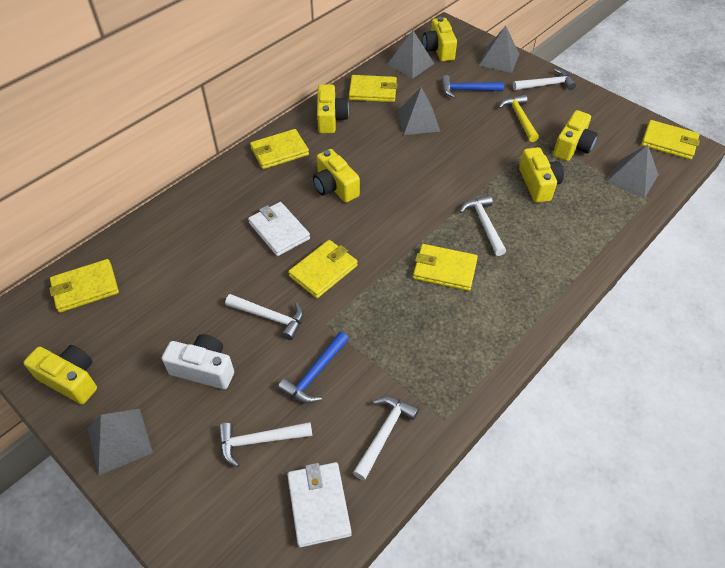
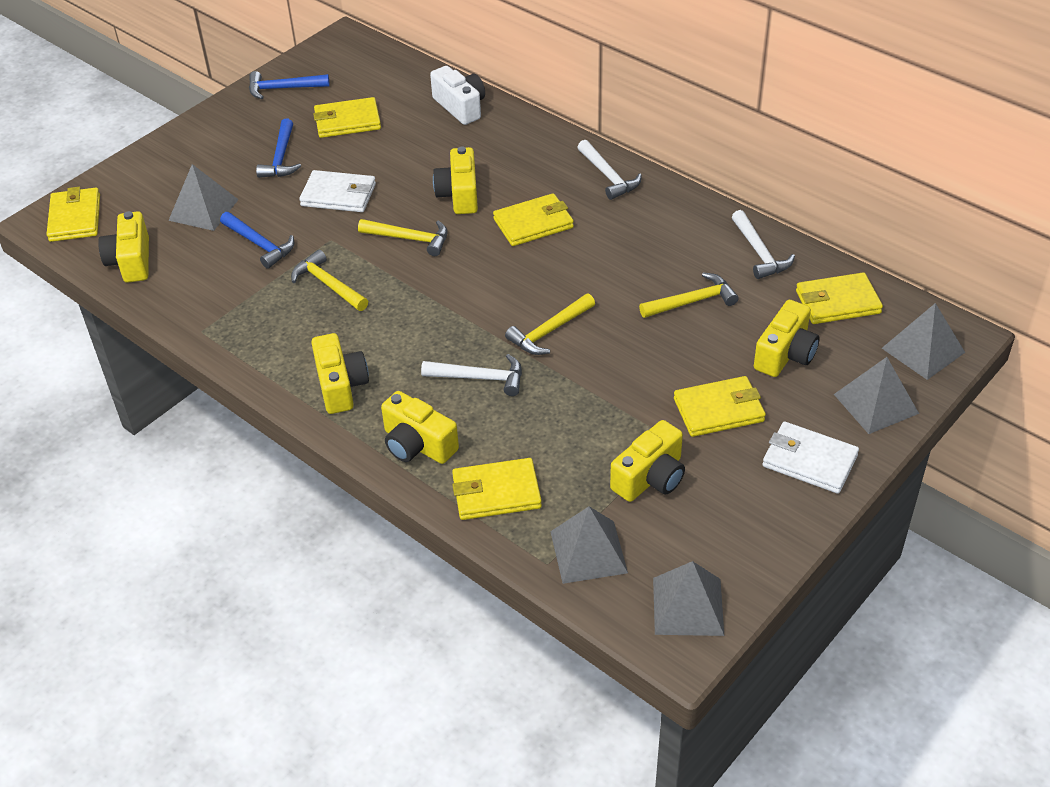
blue hammer: 2 -> 3
white hammer: 5 -> 3
yellow hammer: 1 -> 4

